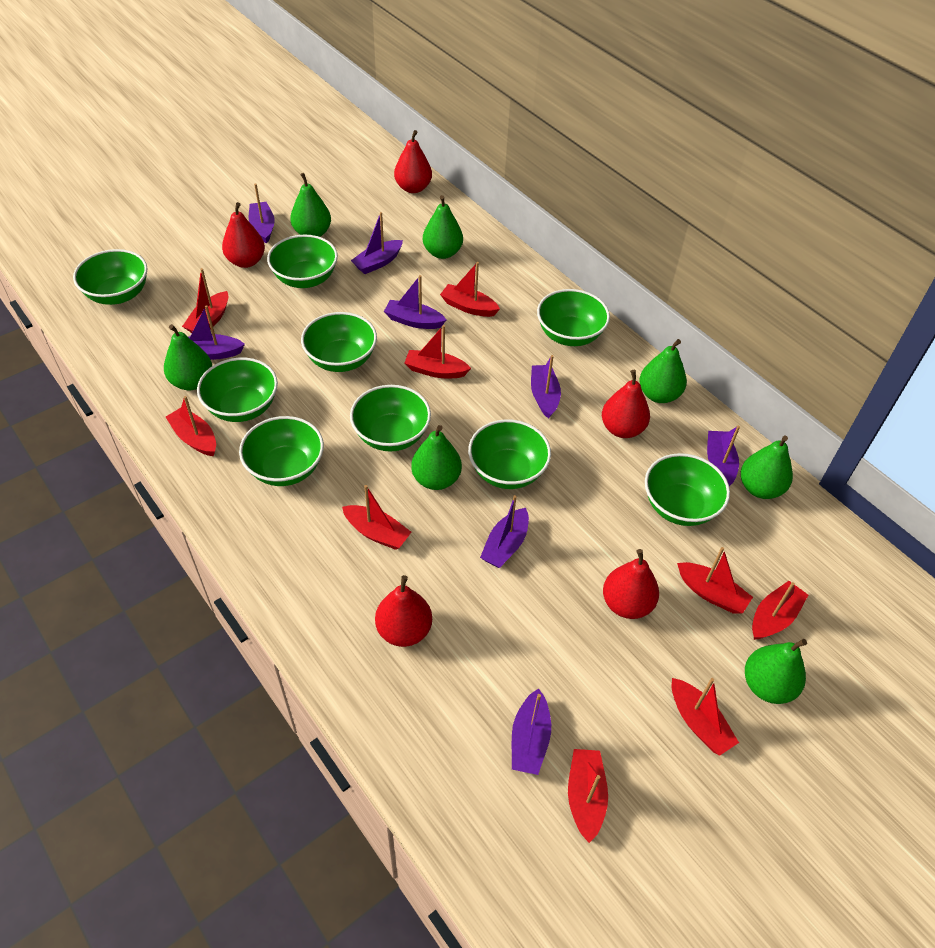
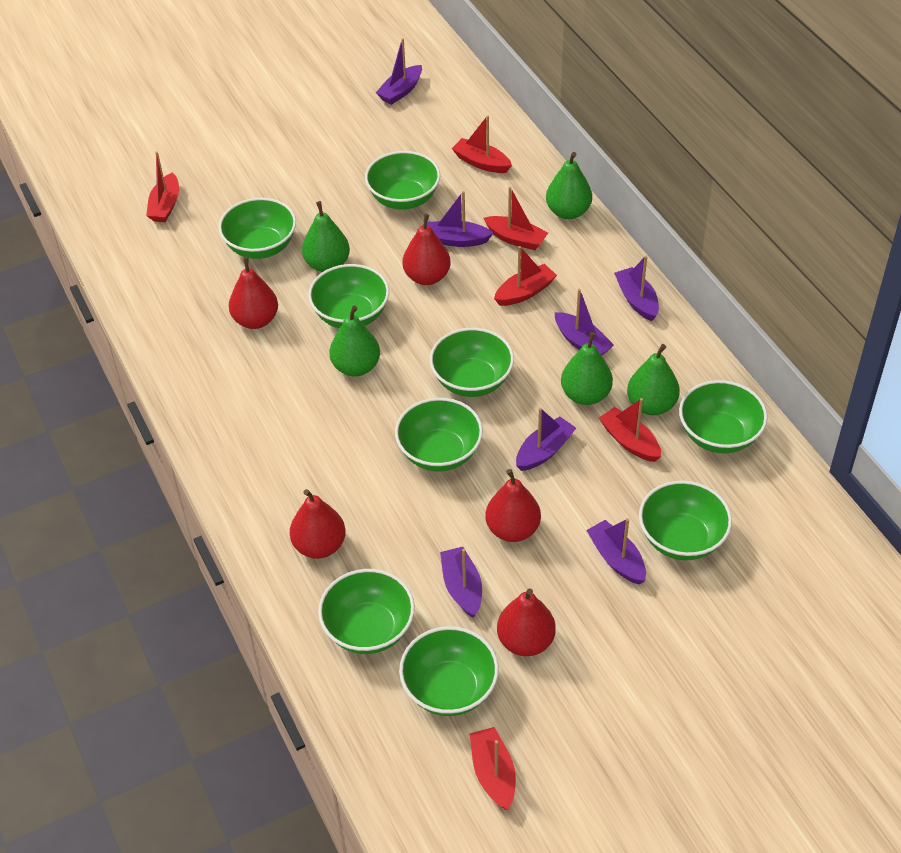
green pear: 7 -> 5
purple boat: 8 -> 7
red boat: 9 -> 6

